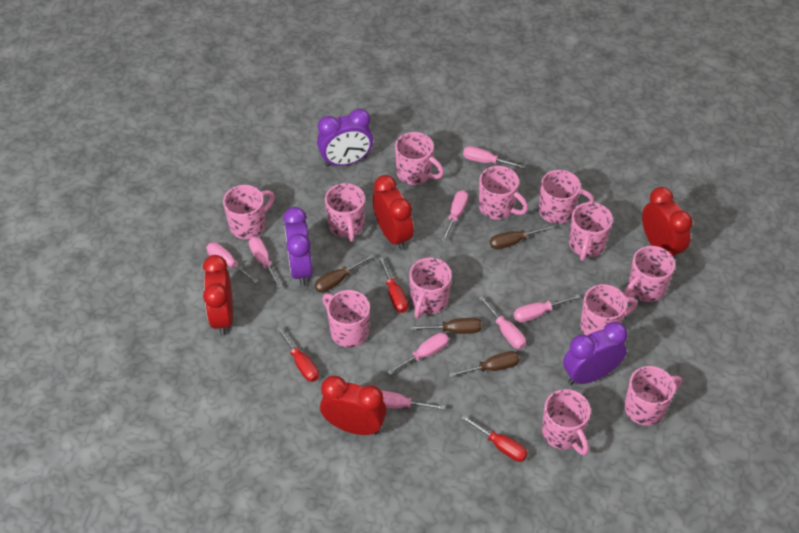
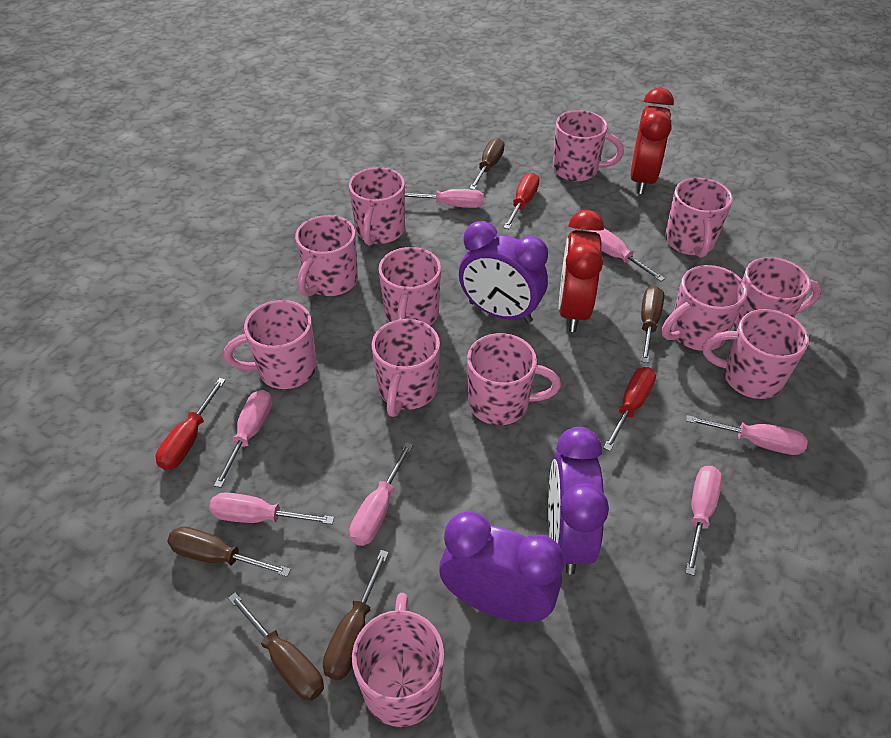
brown screwdriver: 4 -> 5
pink screwdriver: 8 -> 7
red clock: 4 -> 2

